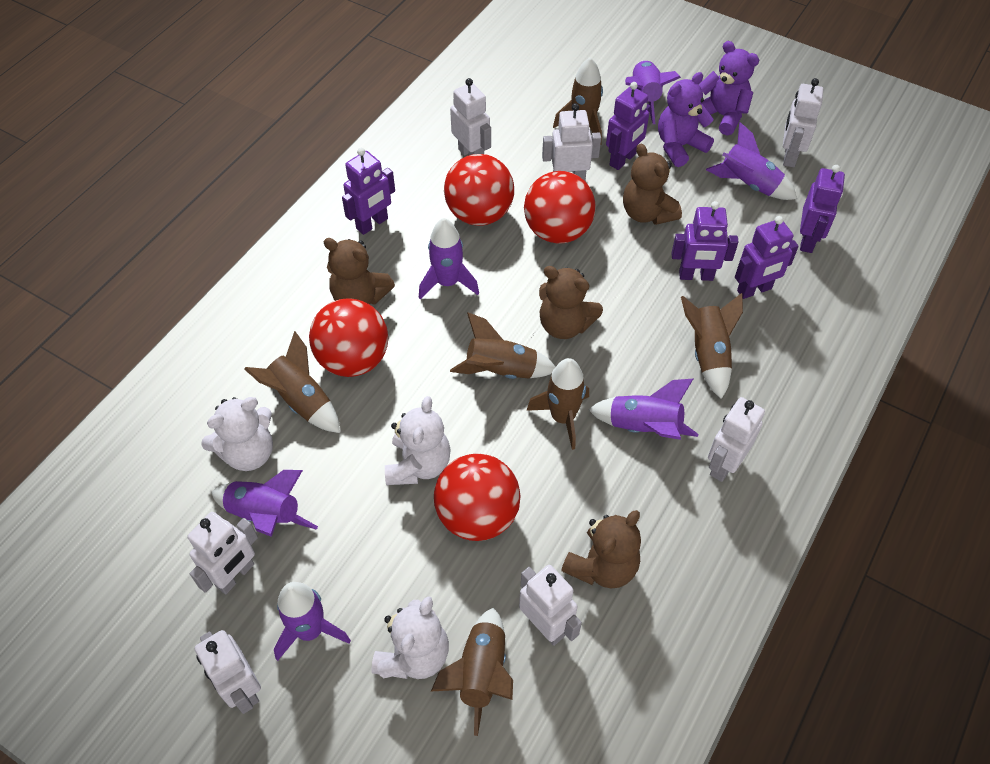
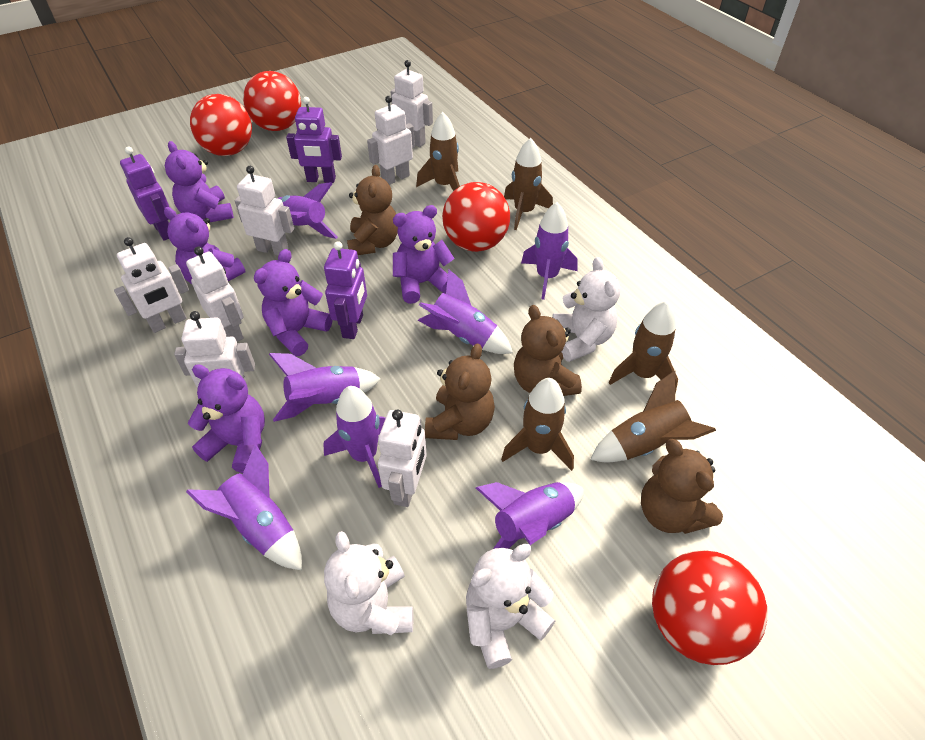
brown rocket: 6 -> 5
purple robot: 5 -> 3
purple rocket: 6 -> 7
purple teddy bear: 2 -> 5

